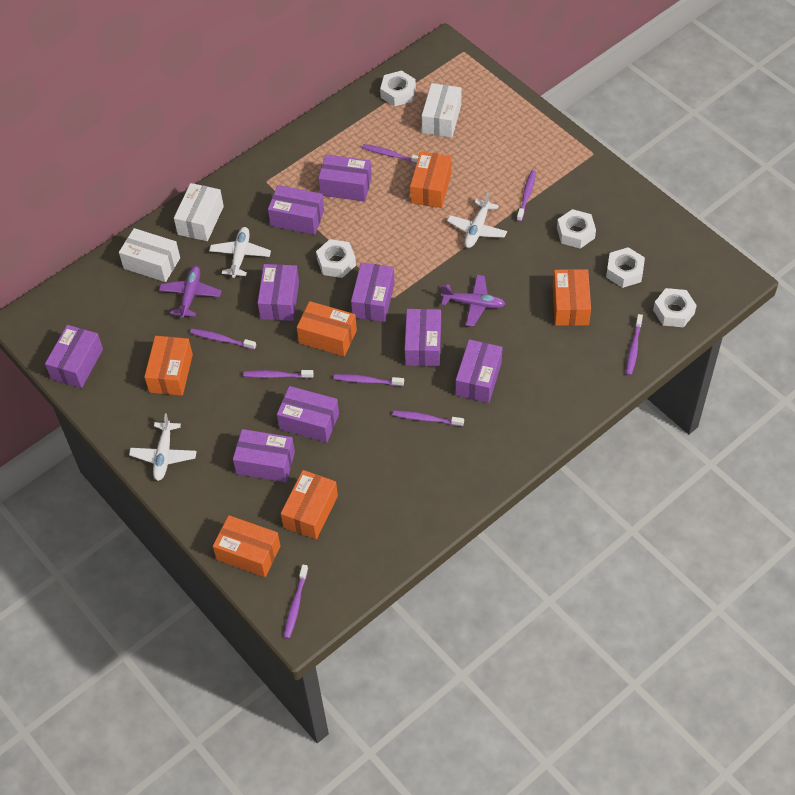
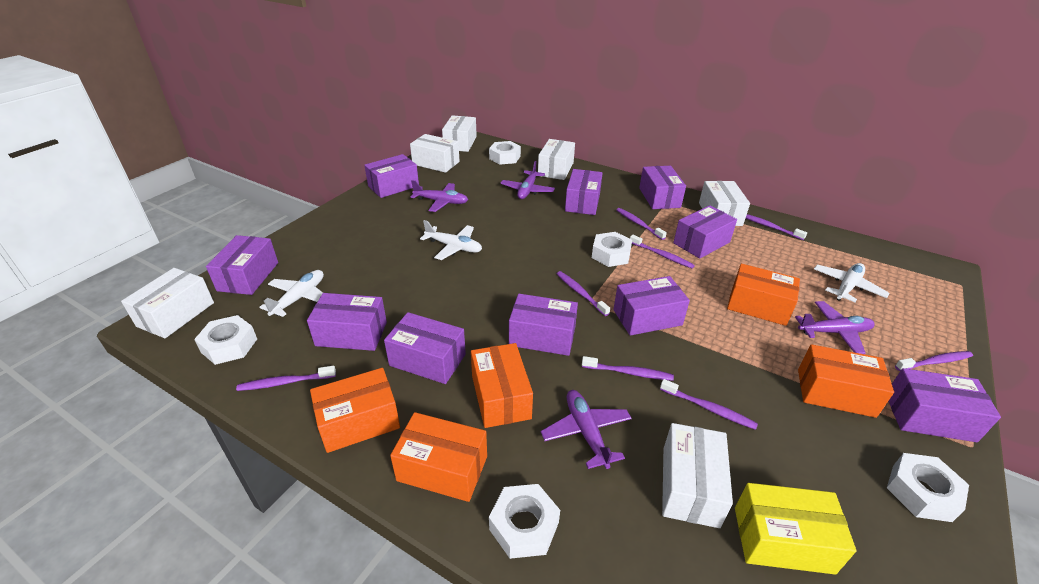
orange box: 6 -> 5
purple box: 9 -> 10
purple plane: 2 -> 4
white box: 3 -> 6
yellow box: 0 -> 1

